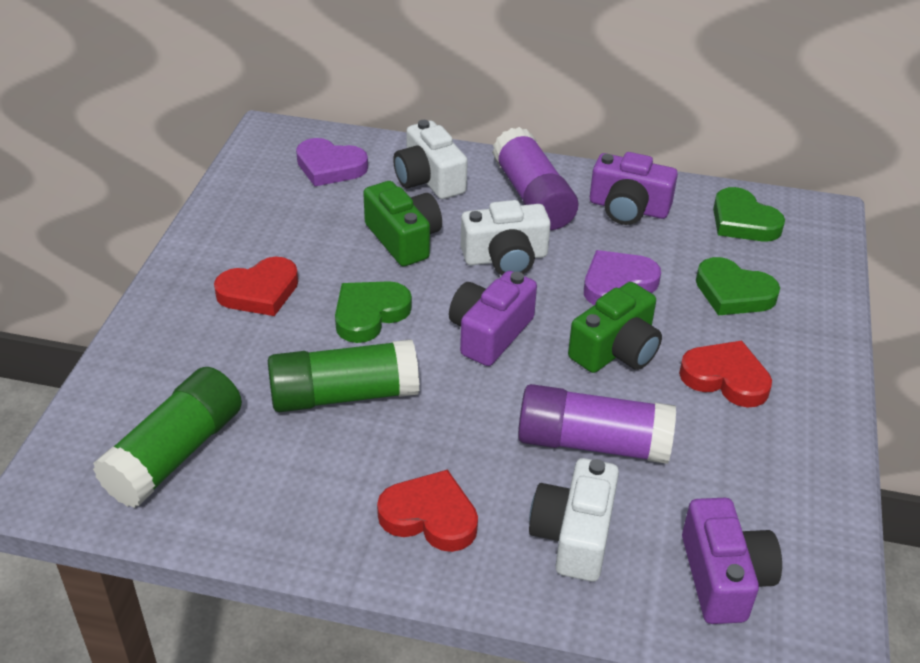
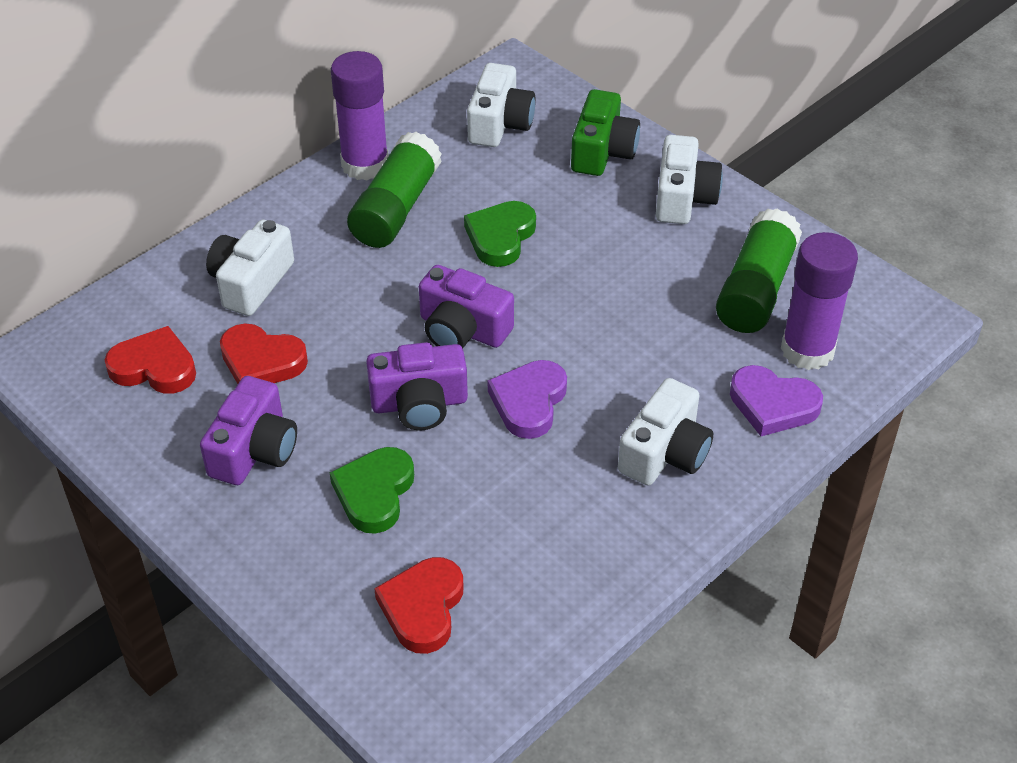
green camera: 2 -> 1
green heart: 3 -> 2
white camera: 3 -> 4

